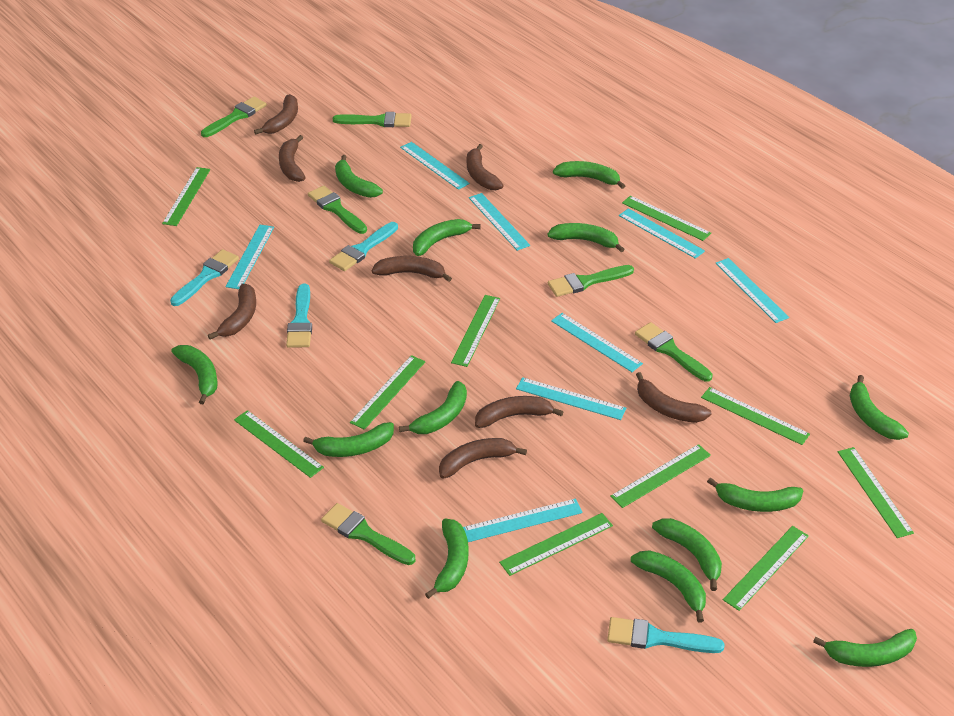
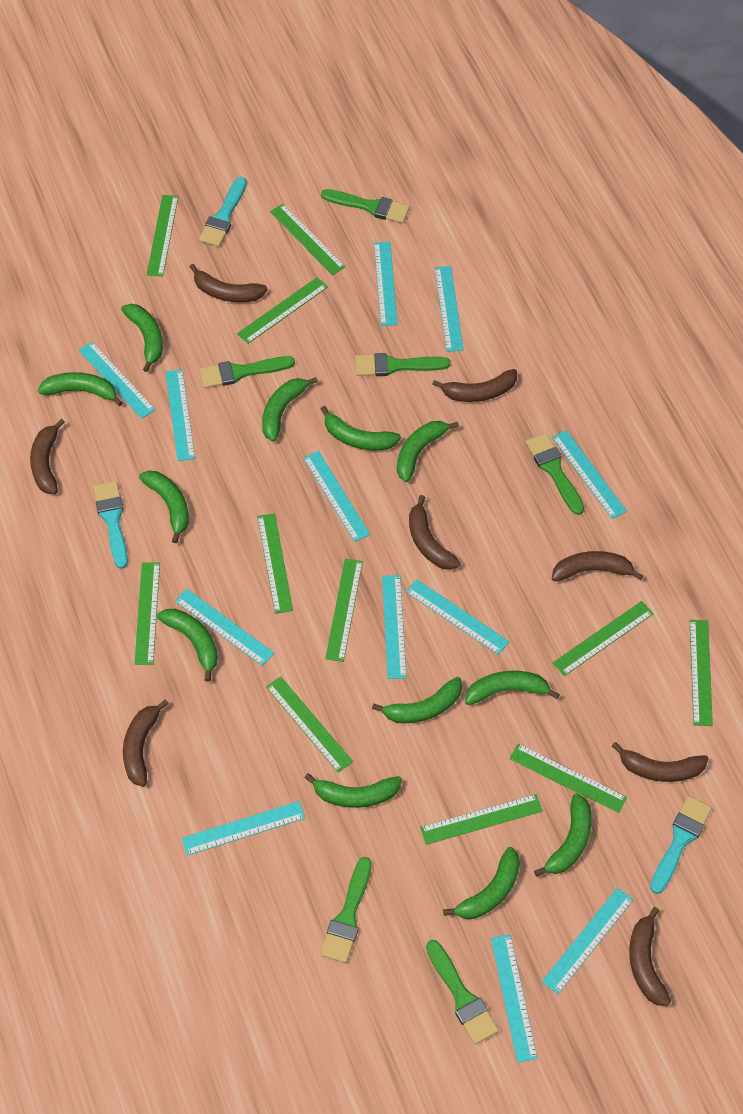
green banana: 13 -> 12
green ruler: 10 -> 11
turquoise brush: 4 -> 3
turquoise ruler: 8 -> 12

